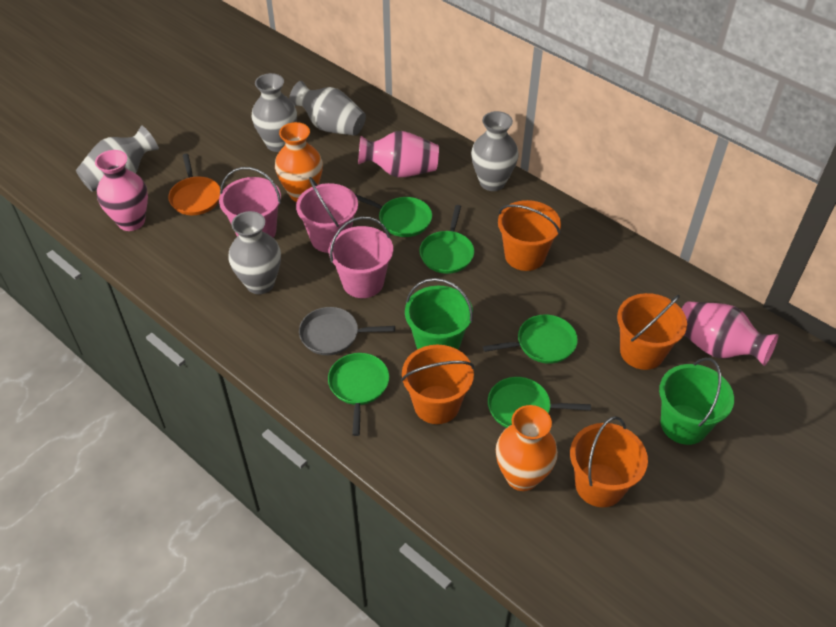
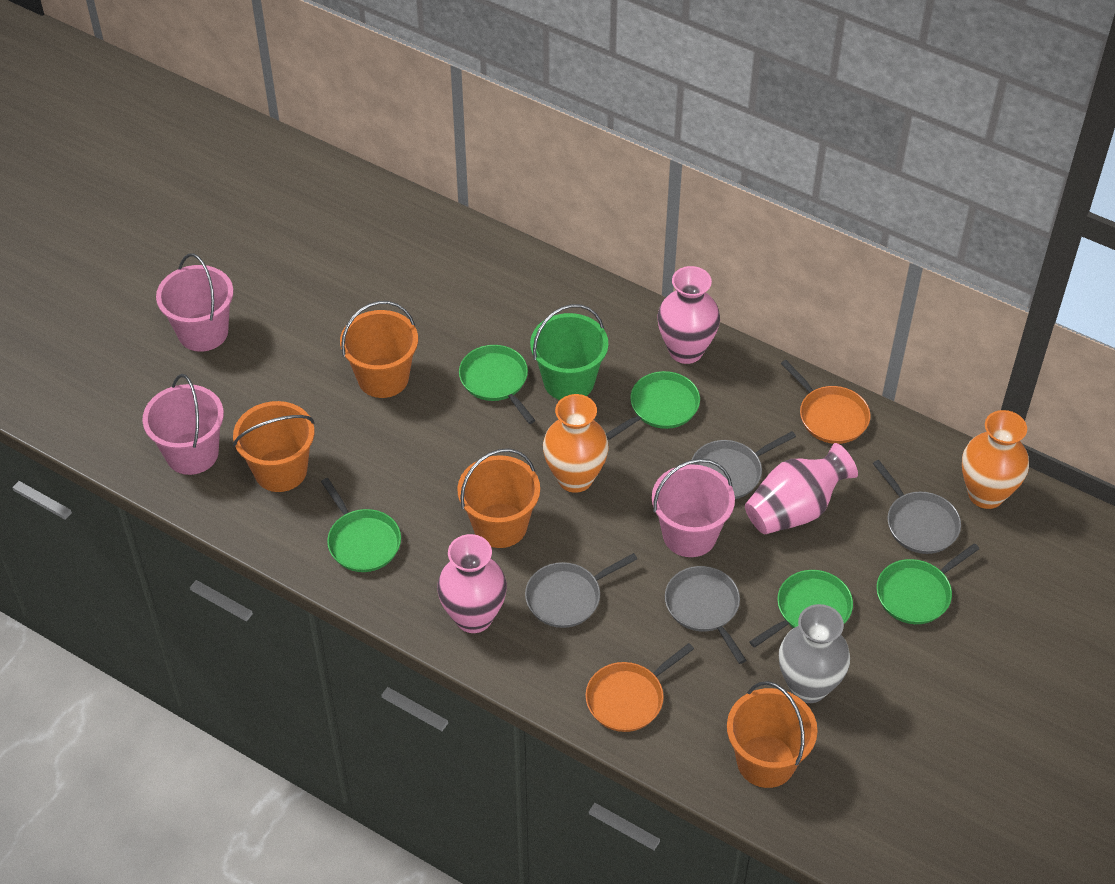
green bucket: 2 -> 1
grey pan: 1 -> 4
grey vase: 5 -> 1
orange pan: 1 -> 2

